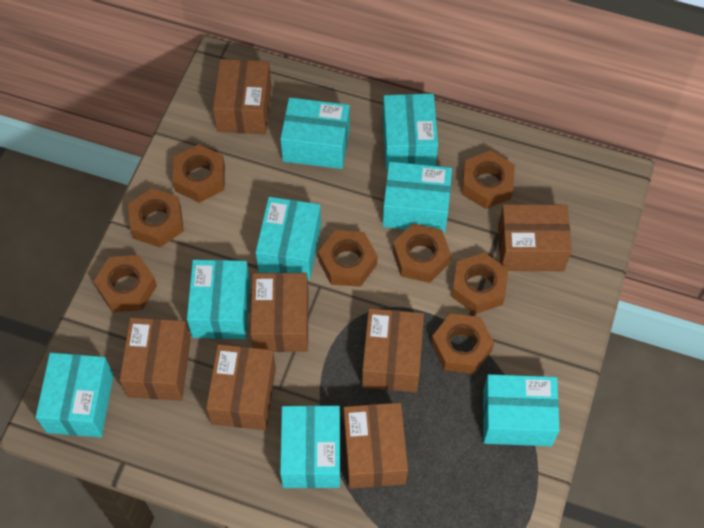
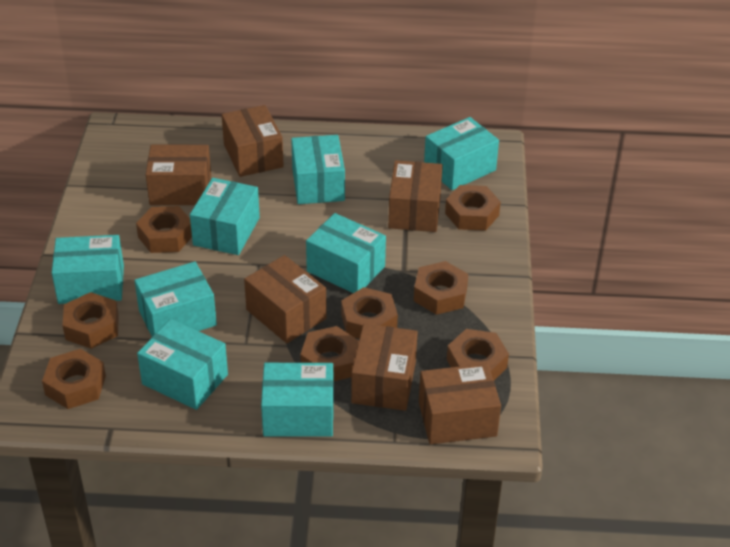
brown box: 7 -> 6

